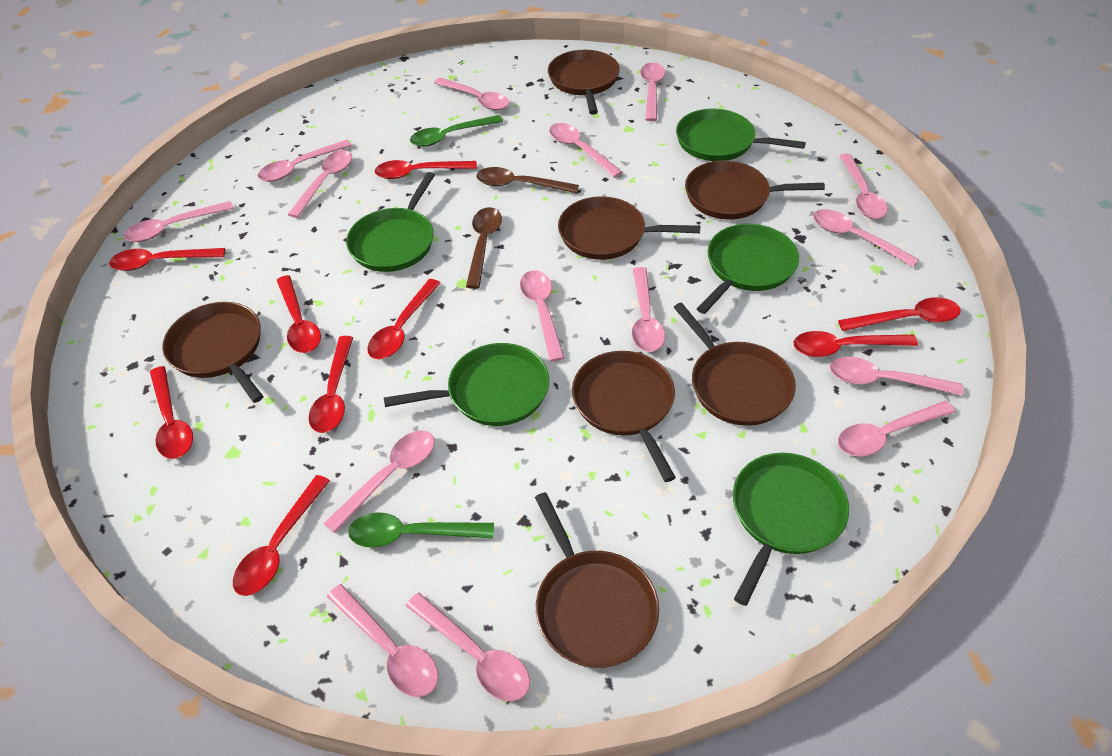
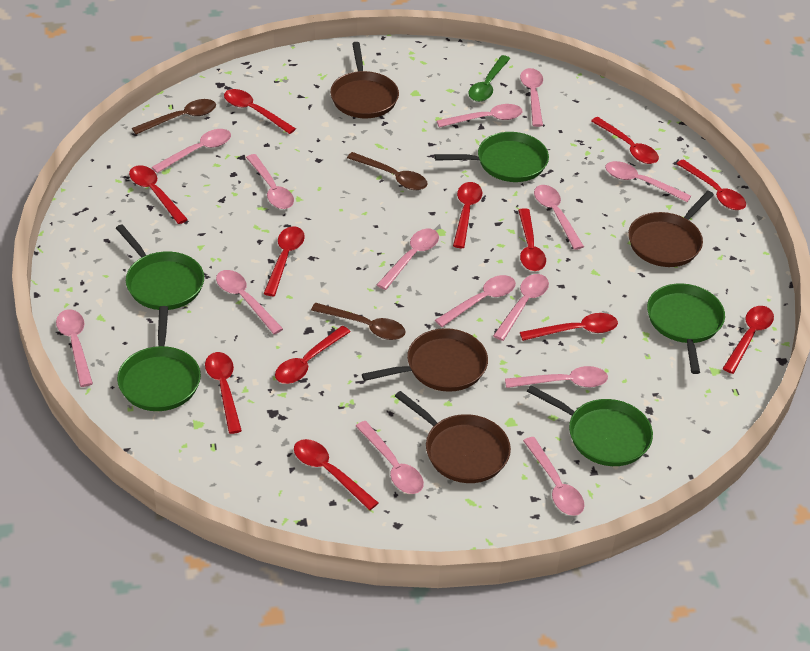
brown pan: 7 -> 4
brown spoon: 2 -> 3
green spoon: 2 -> 1
pink spoon: 15 -> 14
red spoon: 9 -> 12

